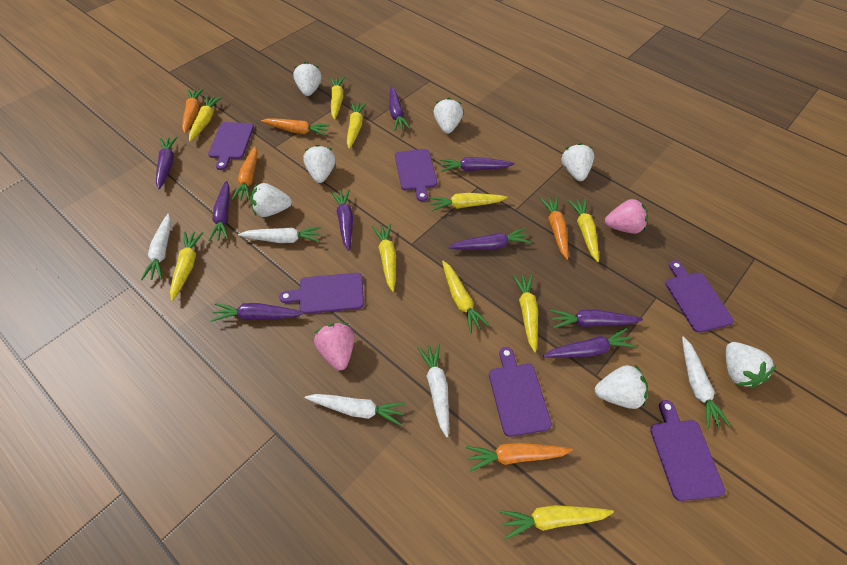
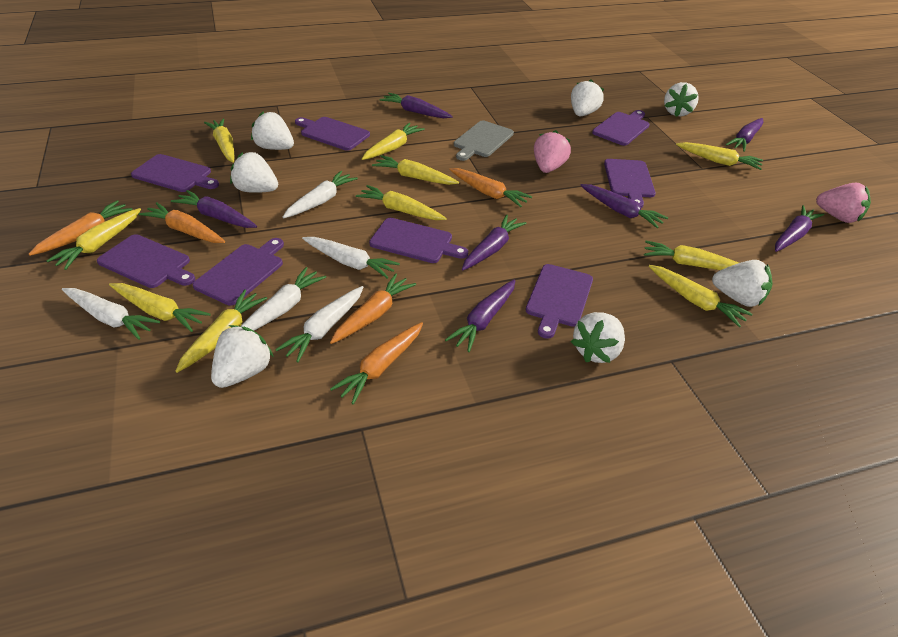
grey cutting board: 0 -> 1
purple carrot: 9 -> 7
purple cutting board: 6 -> 8

